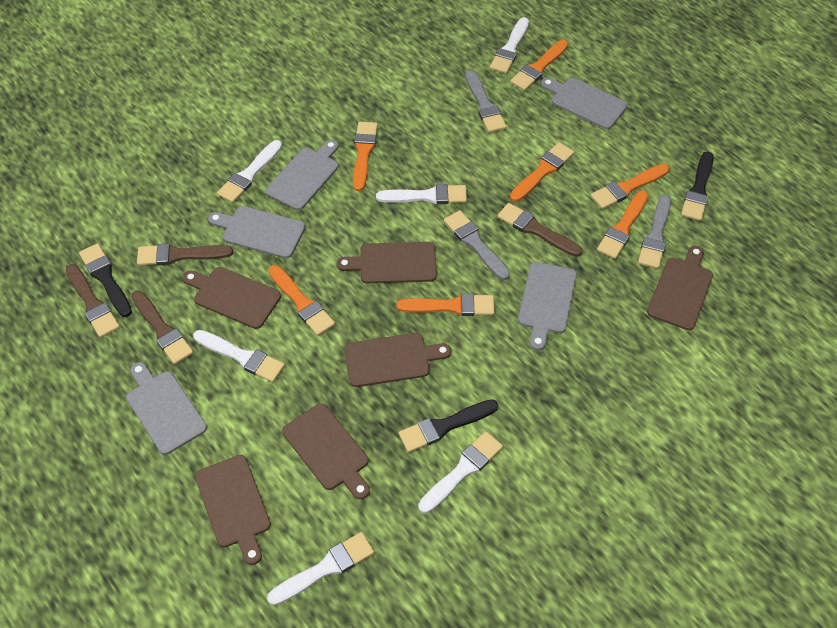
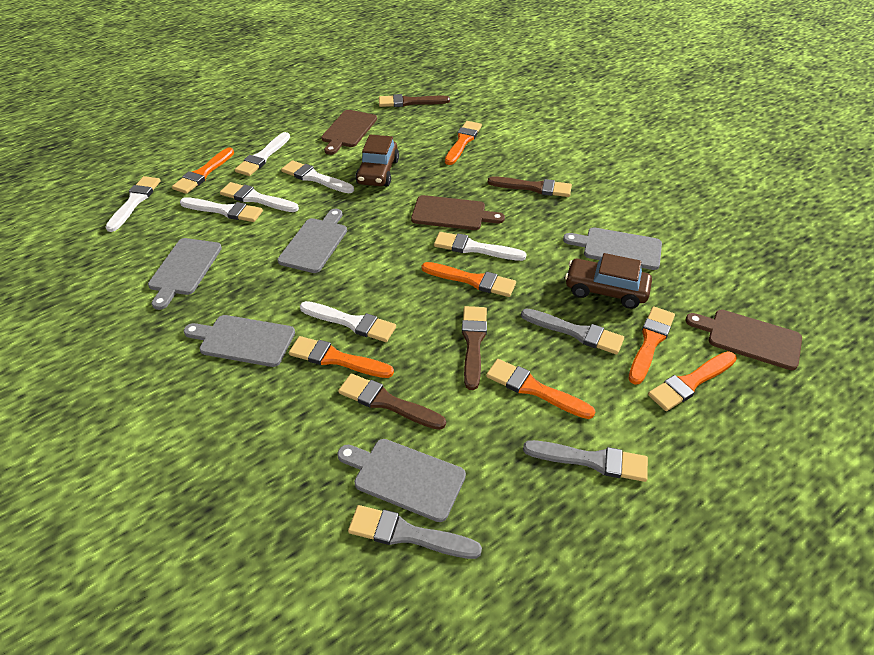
black brush: 3 -> 0
brown car: 0 -> 2
brown cutting board: 6 -> 3
white brush: 6 -> 7

